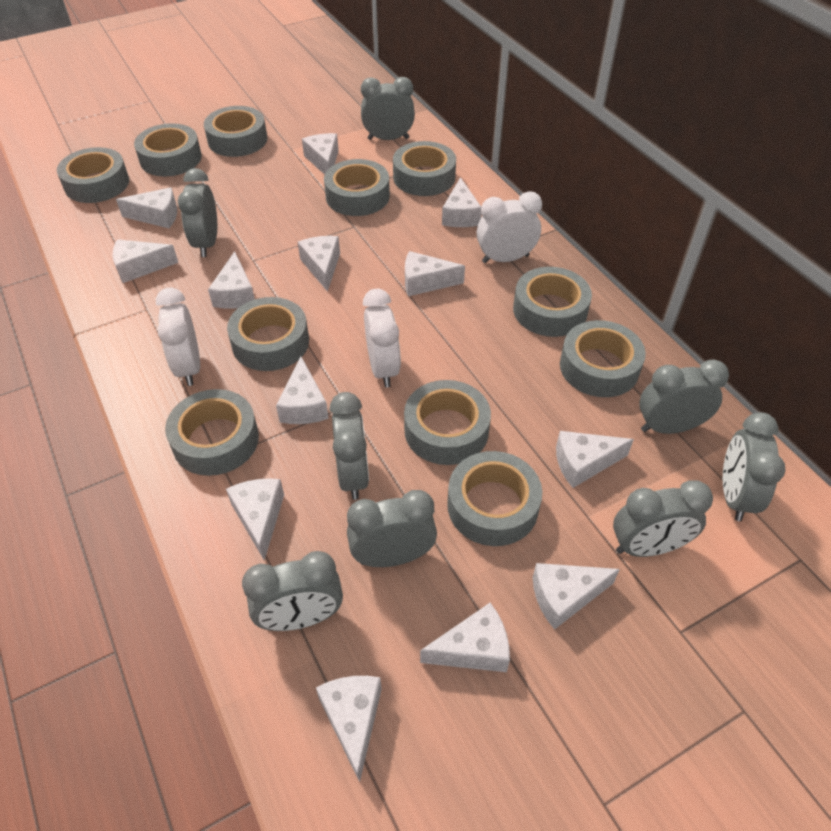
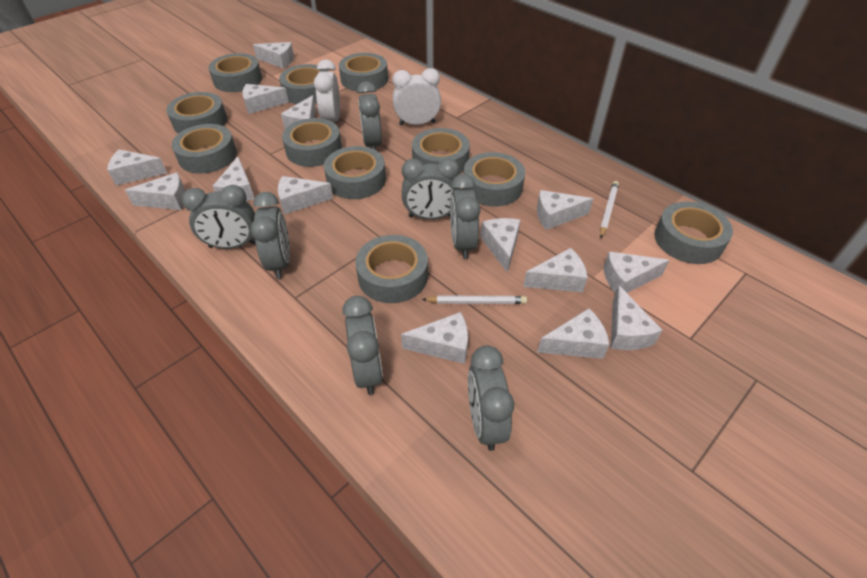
grey clock: 8 -> 7
white cheese: 13 -> 14
white clock: 3 -> 2
white pencil: 0 -> 2

